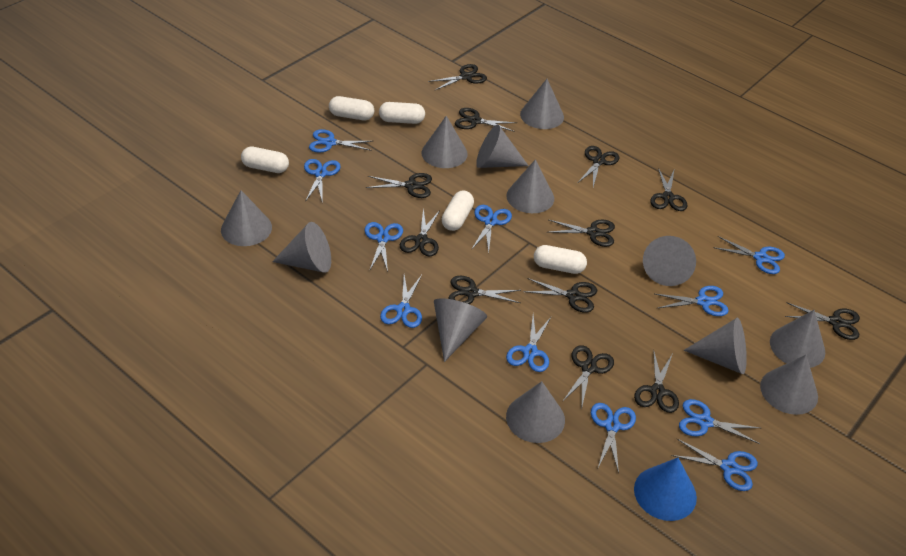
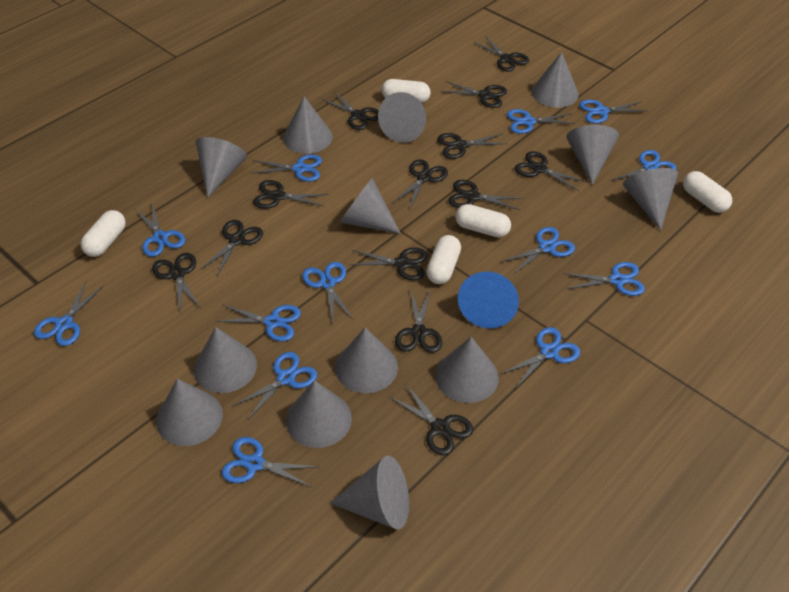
black scissors: 12 -> 13
blue scissors: 11 -> 13
grey cone: 12 -> 13

